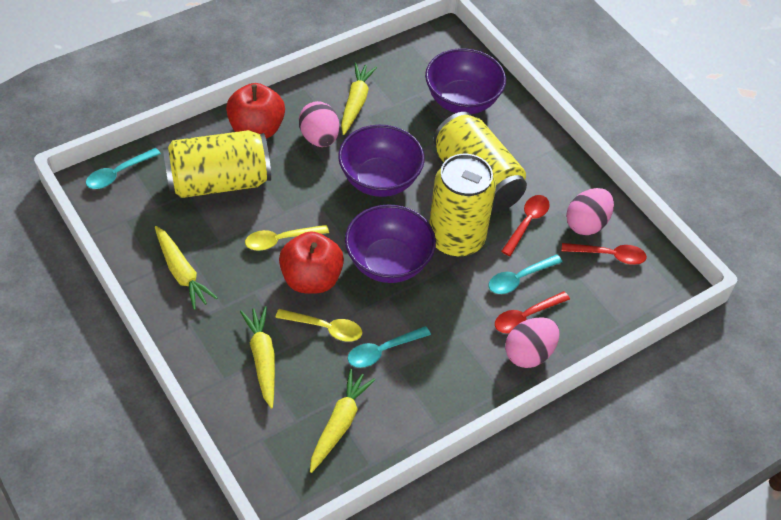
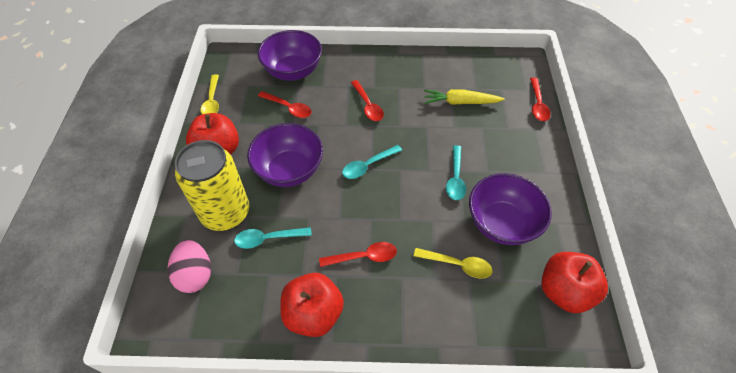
pink egg: 3 -> 1
red apple: 2 -> 3
red spoon: 3 -> 4
yellow can: 3 -> 1
yellow carrot: 4 -> 1

